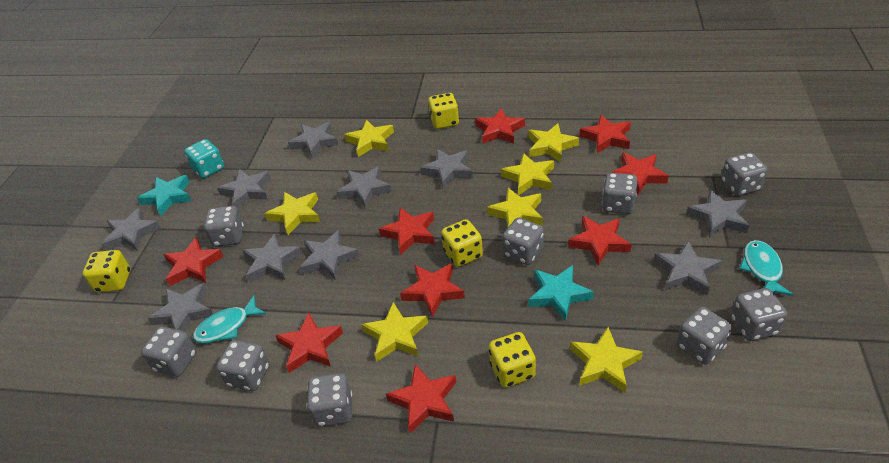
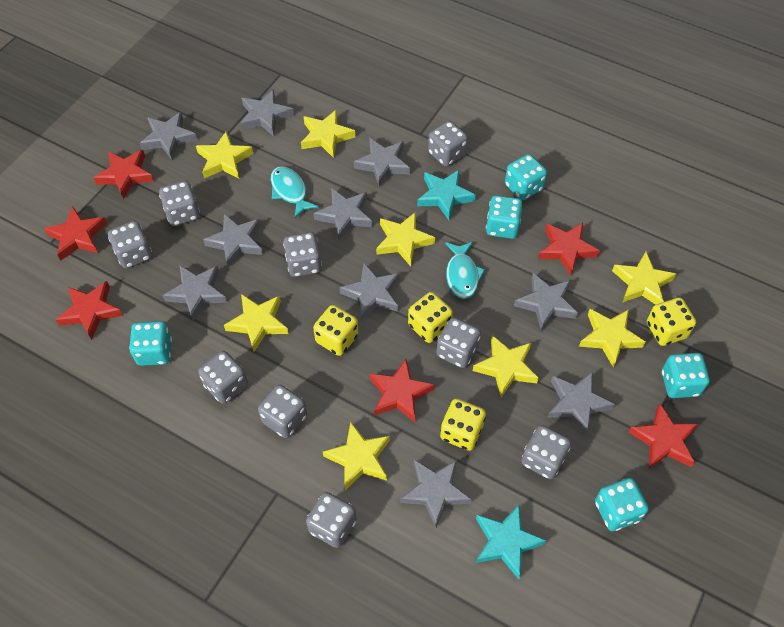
red star: 9 -> 6
turquoise dice: 1 -> 5
yellow star: 7 -> 8

